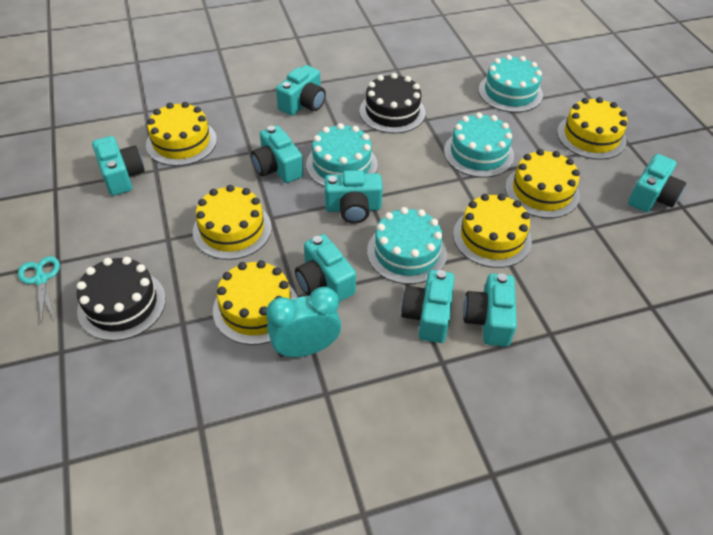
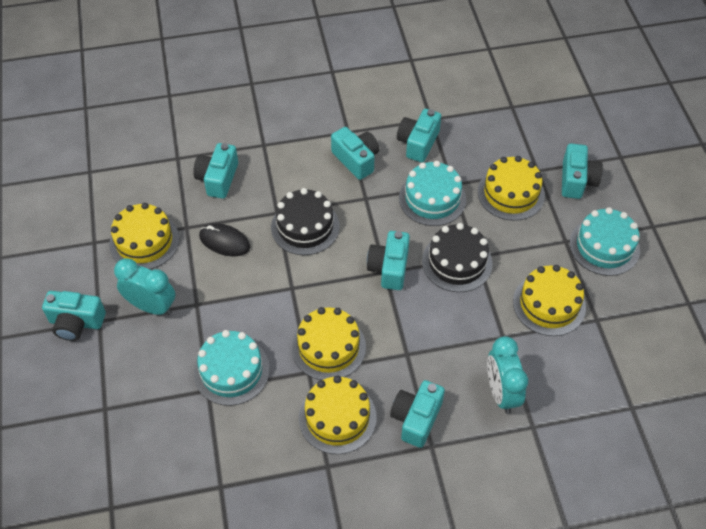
black mouse: 0 -> 1
turquoise cake: 4 -> 3
turquoise camera: 8 -> 7
turquoise clock: 1 -> 2
turquoise scissors: 1 -> 0
yellow cake: 6 -> 5

